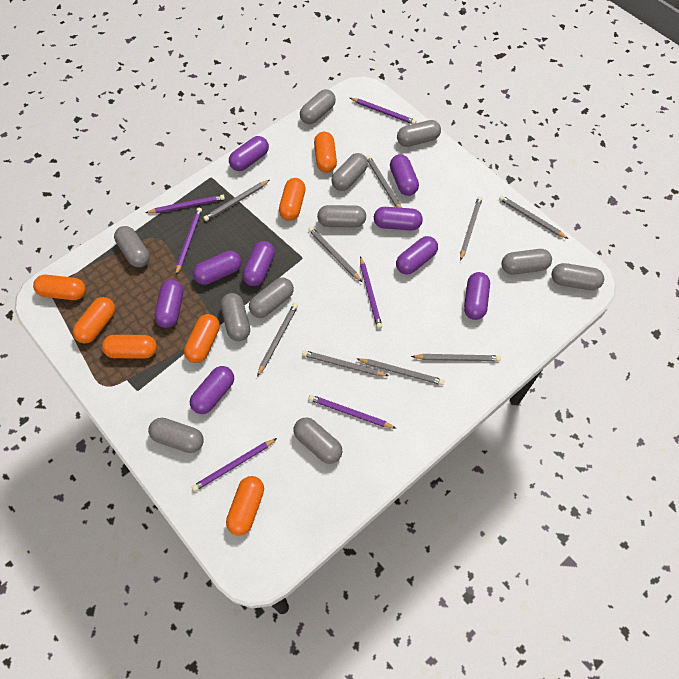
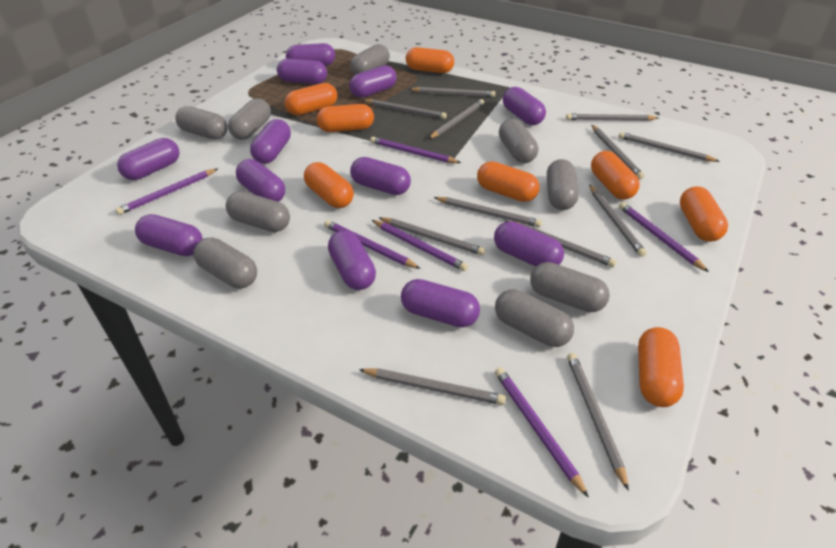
grey capsule: 11 -> 9
grey pencil: 9 -> 12
orange capsule: 7 -> 8
purple capsule: 9 -> 12

